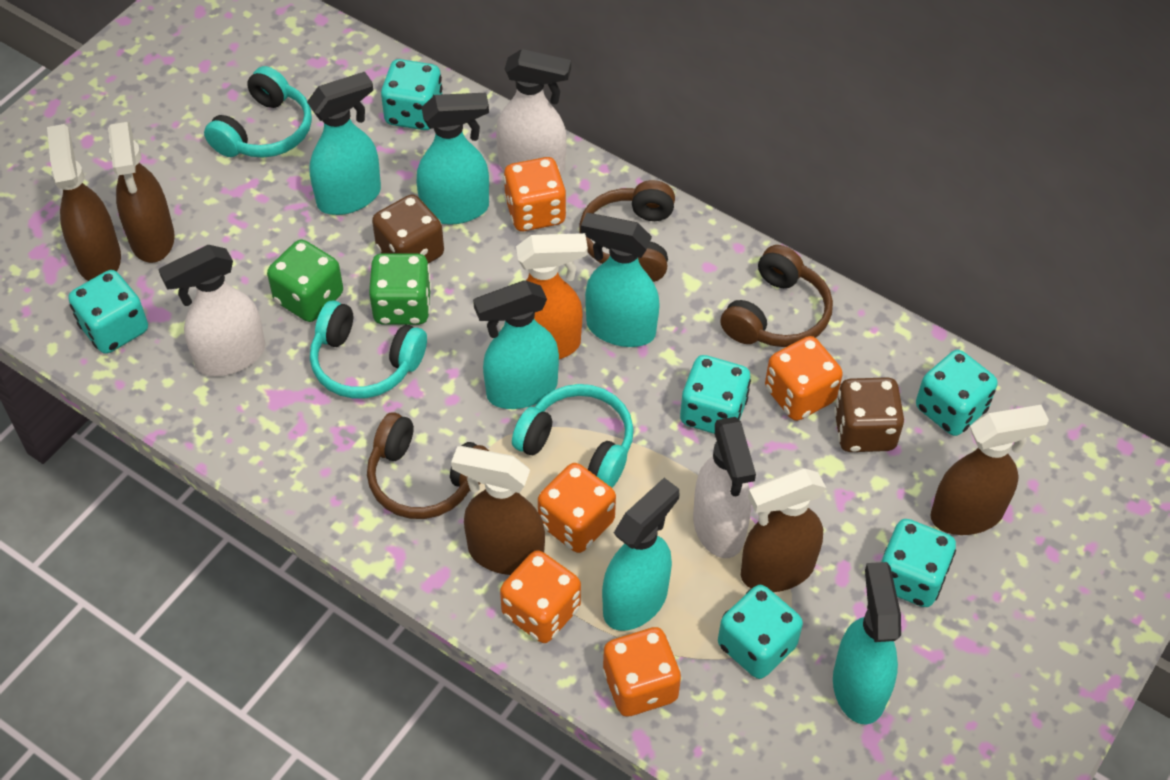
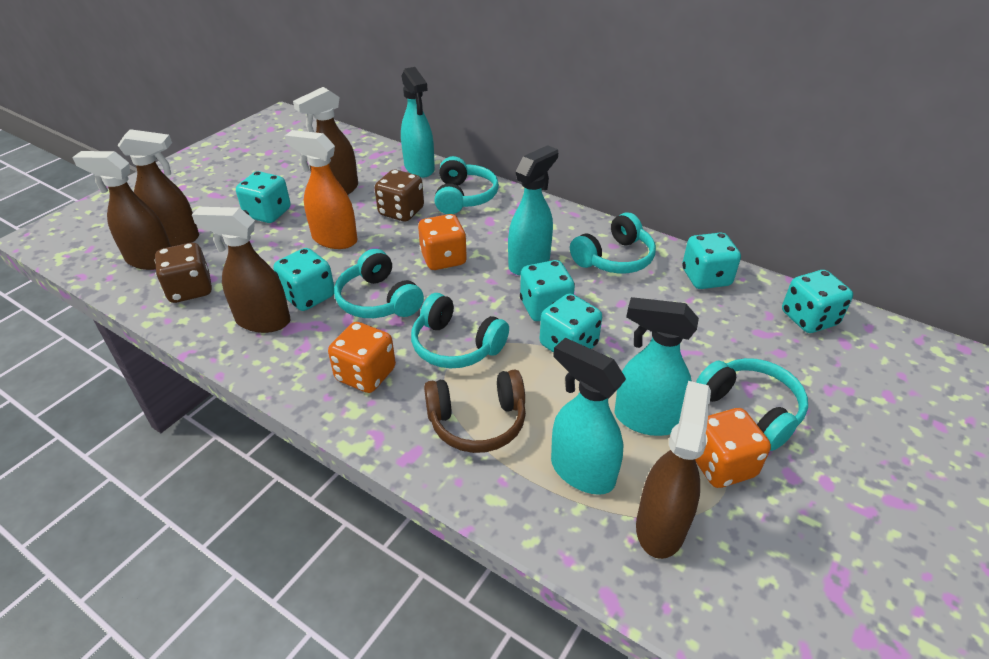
brown headphones: 3 -> 1
green dice: 2 -> 0
orange dice: 5 -> 3
turquoise headphones: 3 -> 5
turquoise spray bottle: 6 -> 4
white spray bottle: 3 -> 0

